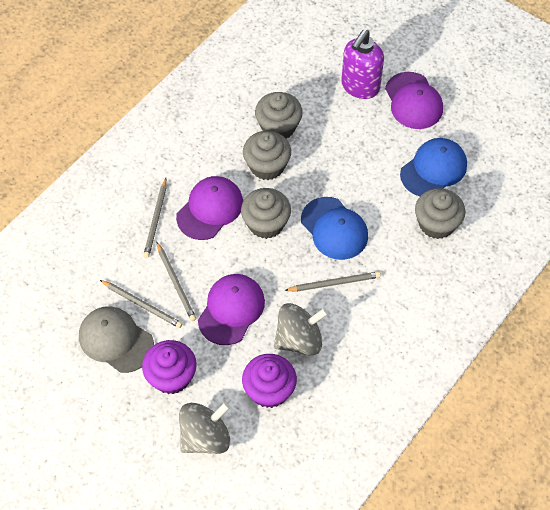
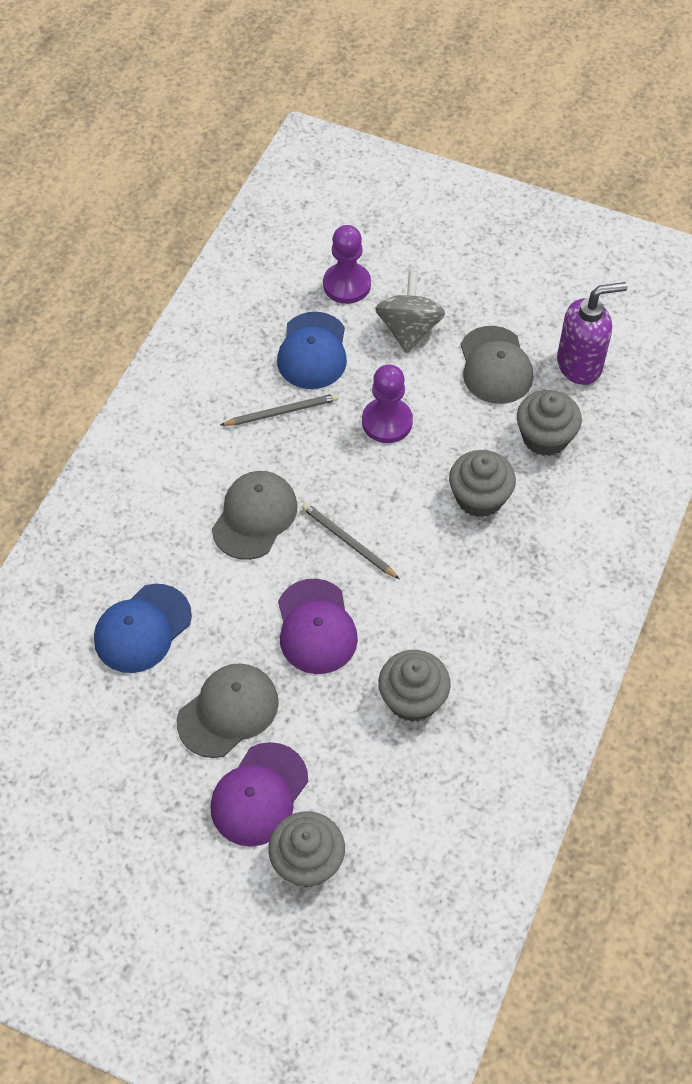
grey cap: 1 -> 3
grey pencil: 4 -> 2
grey spinning top: 2 -> 1
purple cap: 3 -> 2
purple cupcake: 2 -> 0
purple pawn: 0 -> 2

